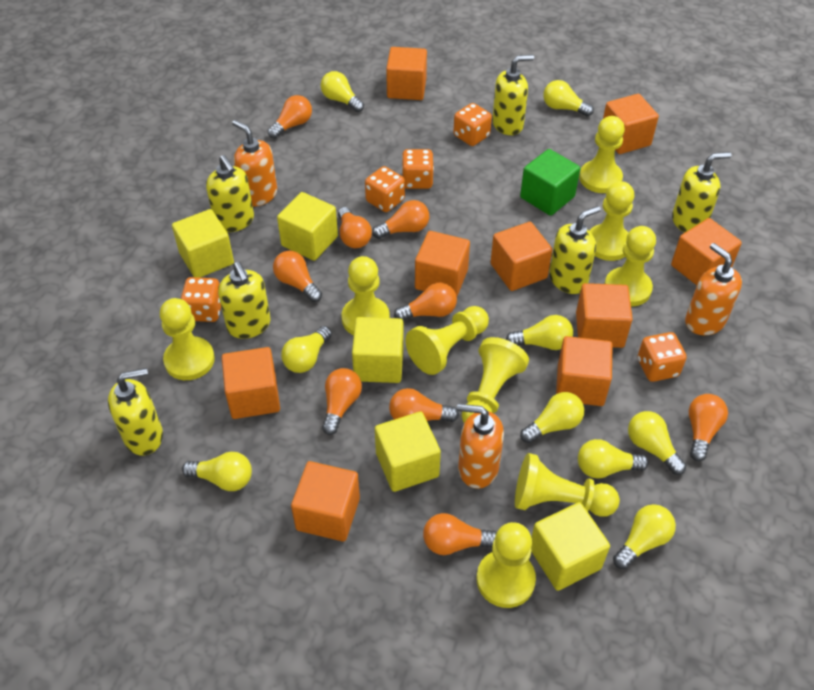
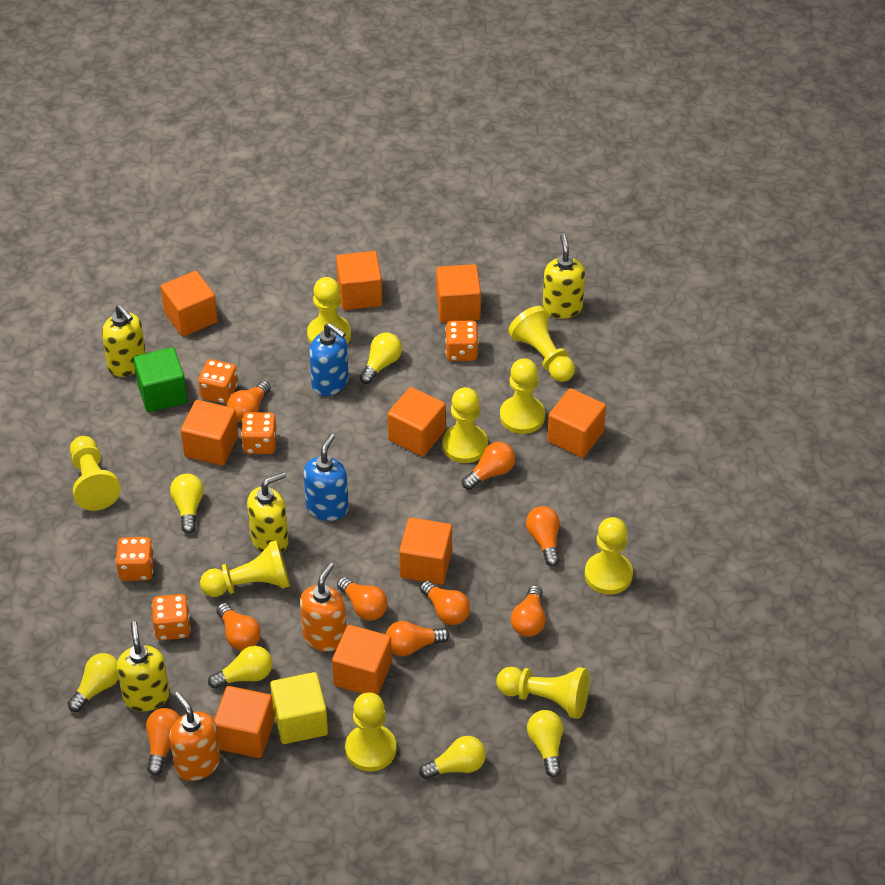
blue soap dispenser: 0 -> 2
orange soap dispenser: 3 -> 2
yellow cube: 5 -> 1
yellow light bulb: 9 -> 6
yellow soap dispenser: 6 -> 4

